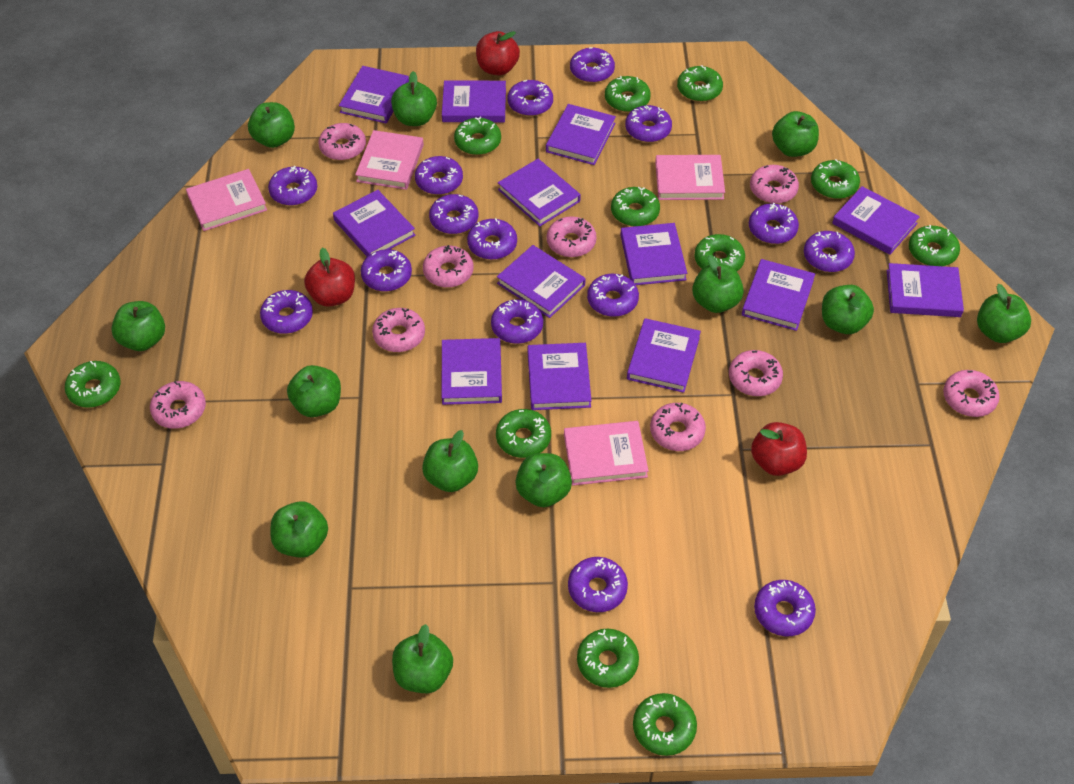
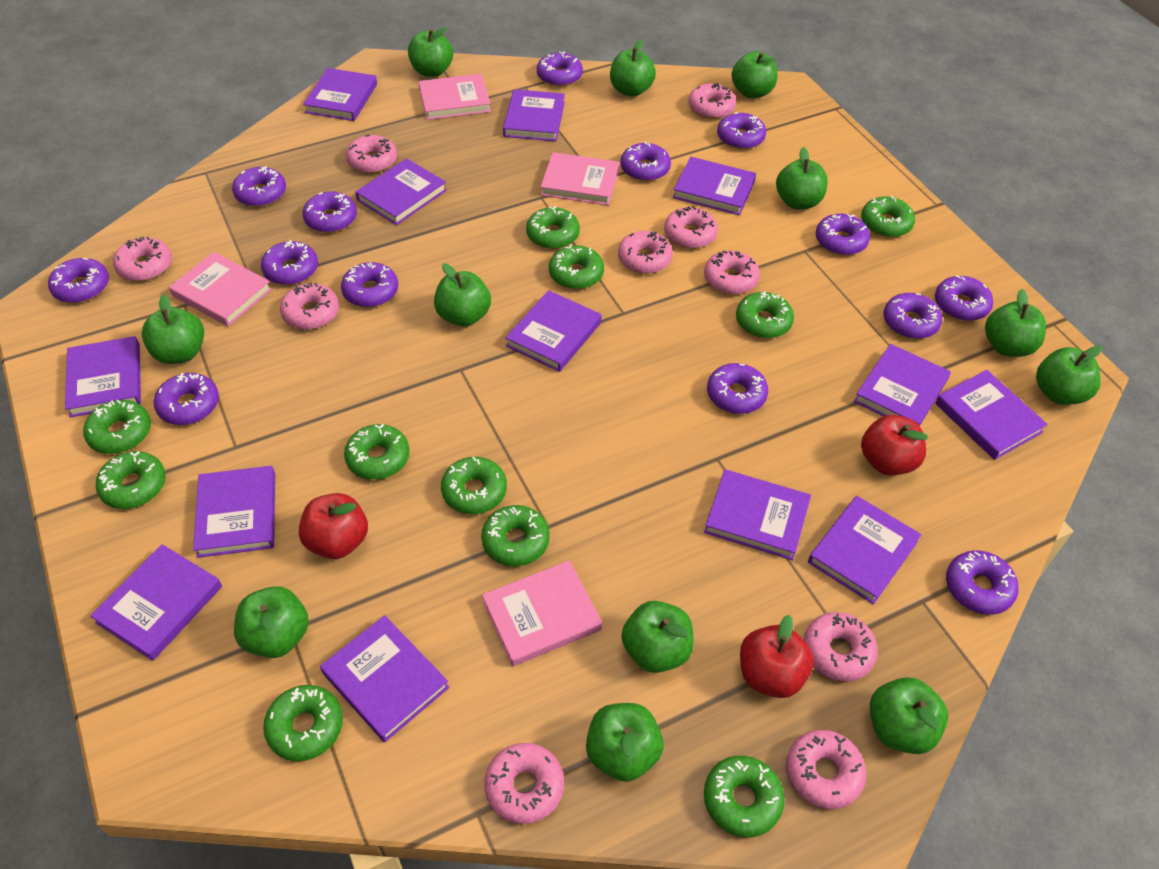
pink donut: 9 -> 10
purple donut: 15 -> 14

